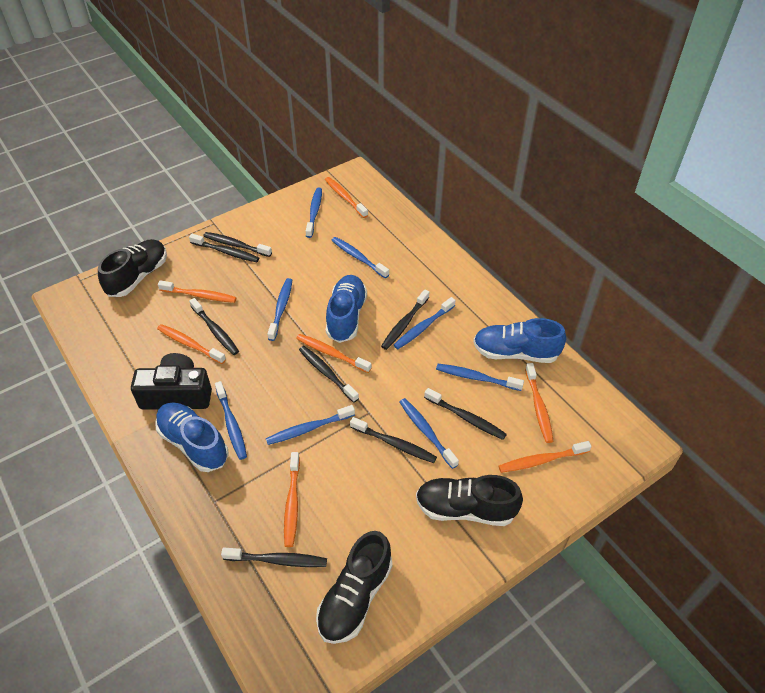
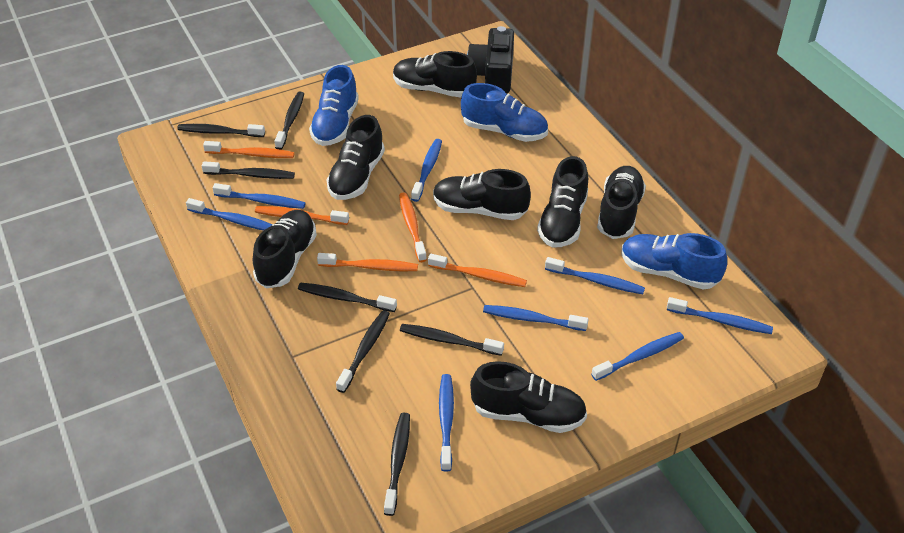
black shoe: 3 -> 7
black toothbrush: 8 -> 7
orange toothbrush: 7 -> 5

